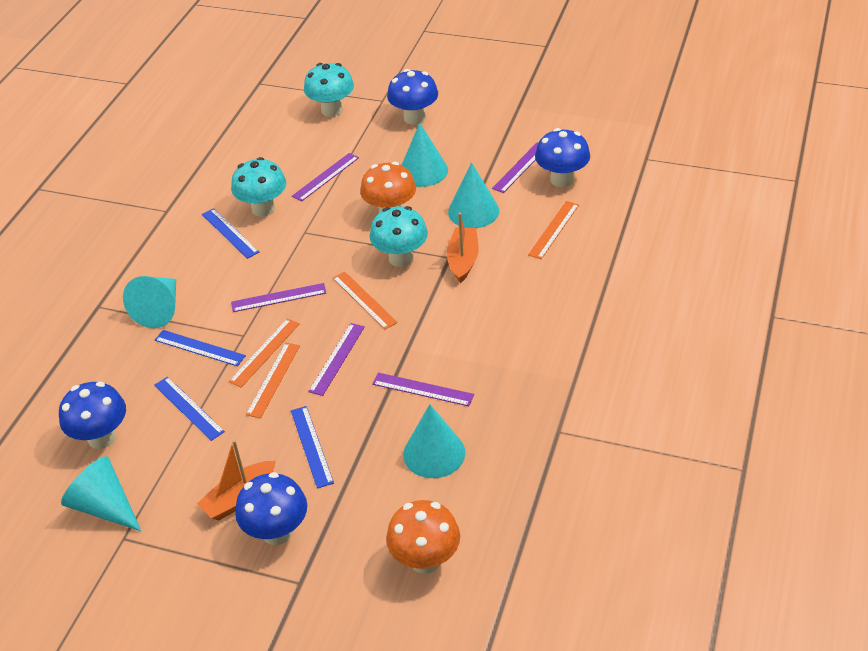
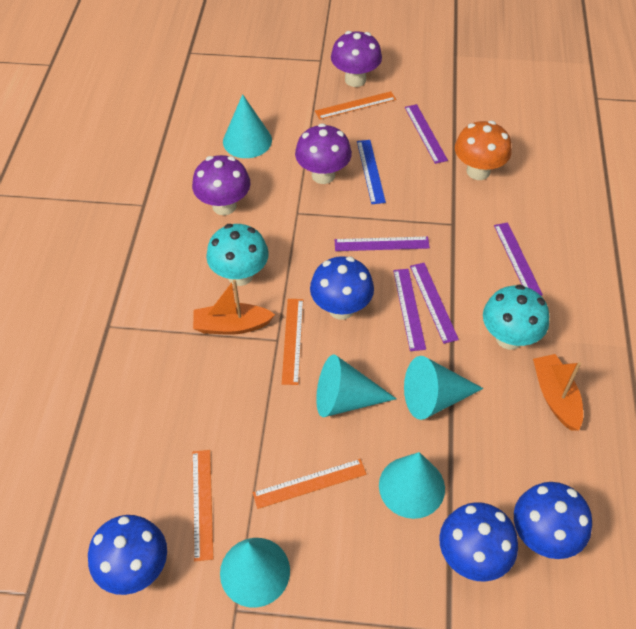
blue ruler: 4 -> 1
orange mushroom: 2 -> 1
purple mushroom: 0 -> 3
turquoise mushroom: 3 -> 2

